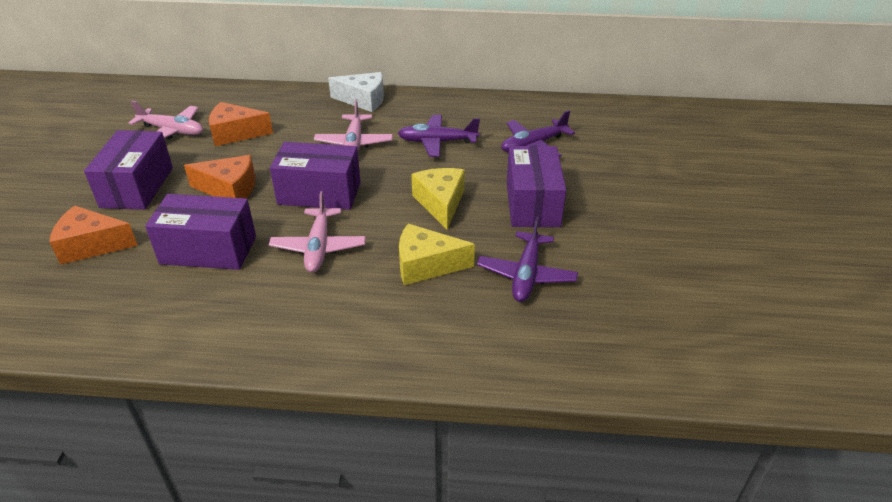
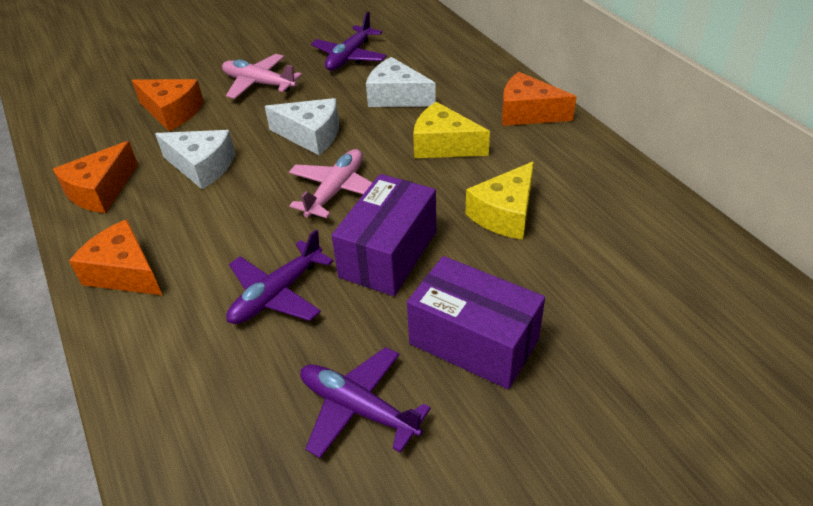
orange cheese: 3 -> 4
pink plane: 3 -> 2
purple box: 4 -> 2
white cheese: 1 -> 3

